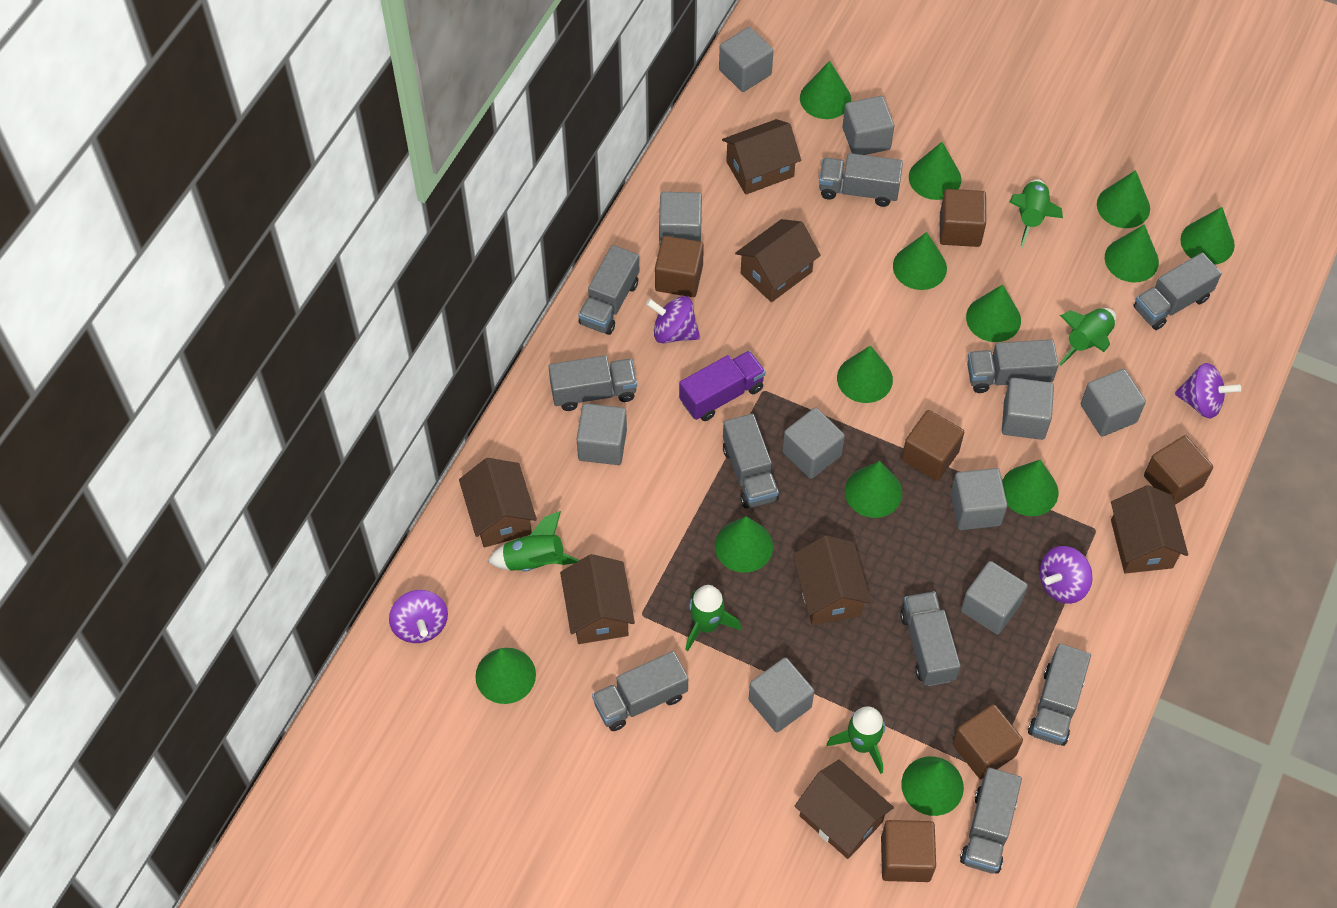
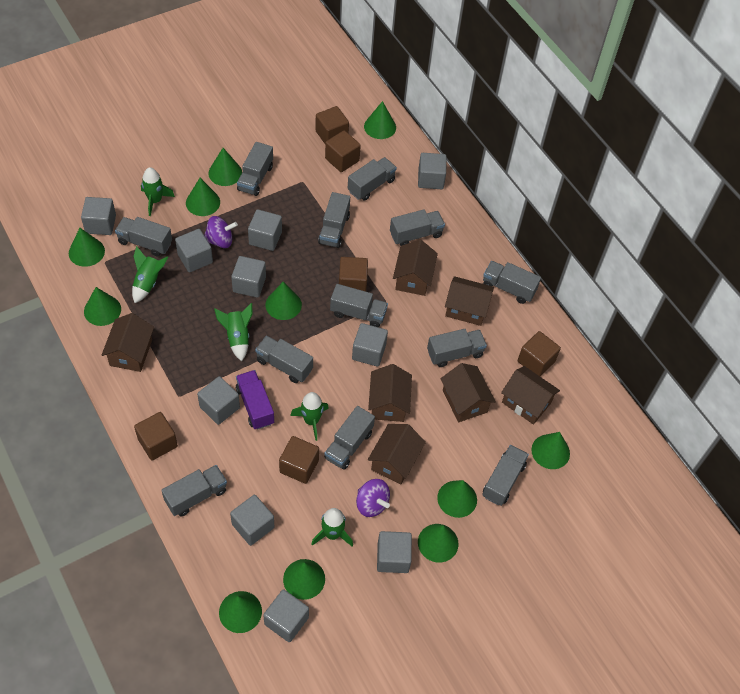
green cone: 13 -> 11
grey truck: 10 -> 12
purple spinning top: 4 -> 2

